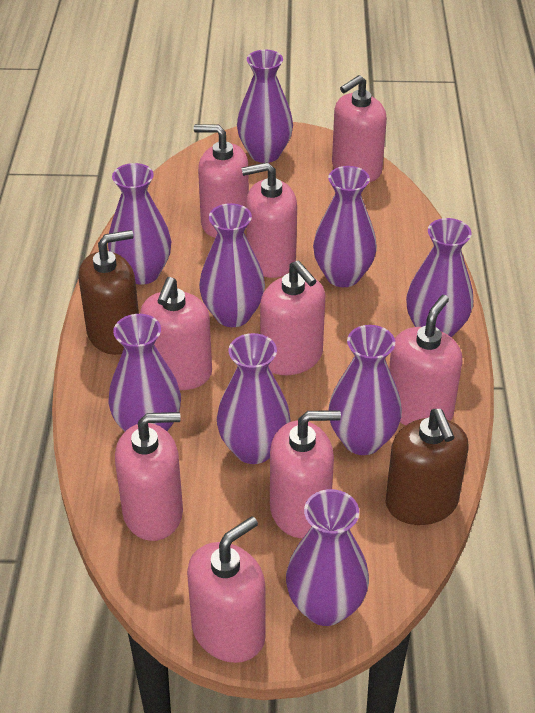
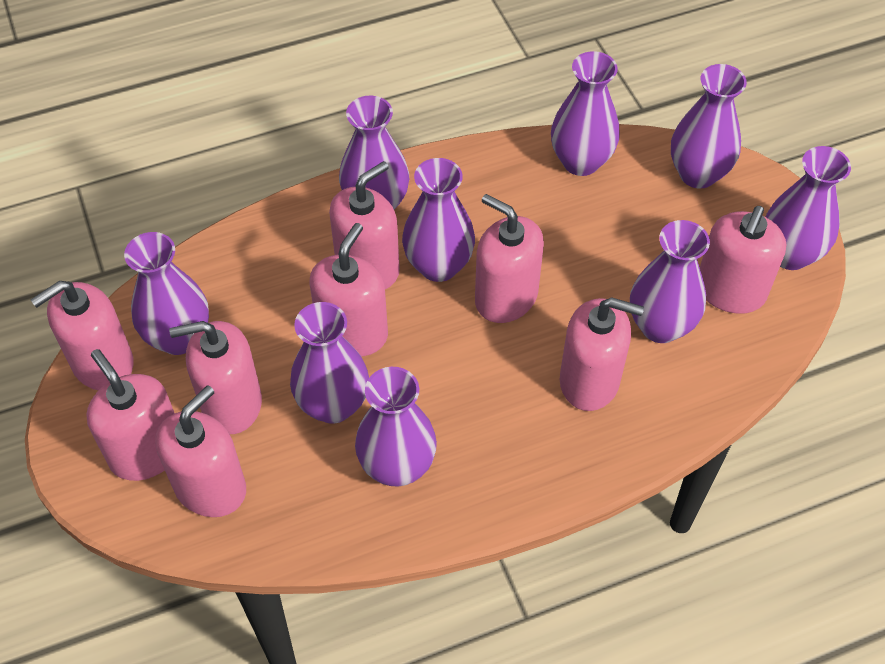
brown soap dispenser: 2 -> 0

